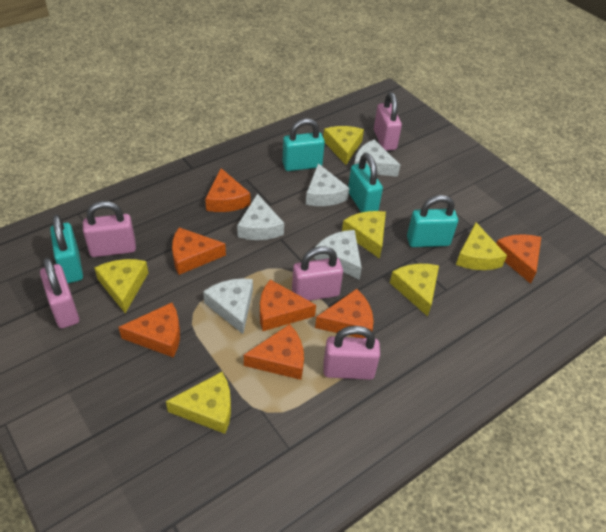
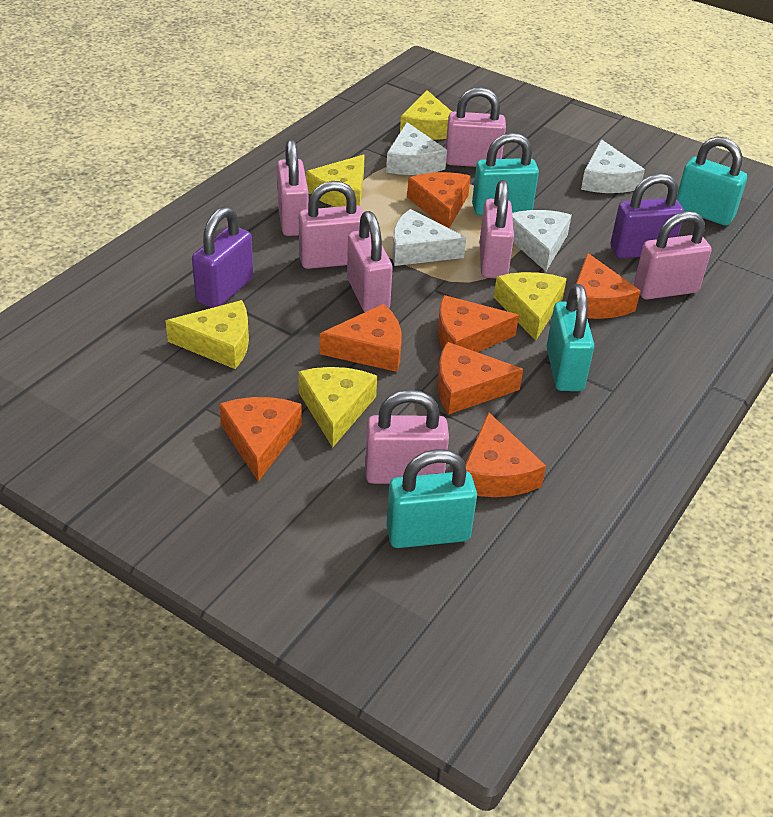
pink padlock: 5 -> 7
purple padlock: 0 -> 2
white cheese: 5 -> 4
yellow cheese: 6 -> 5

